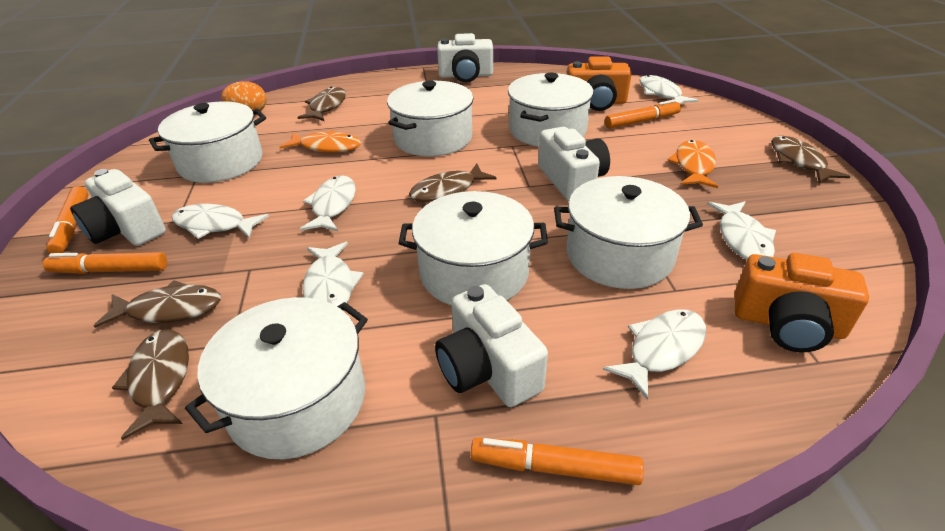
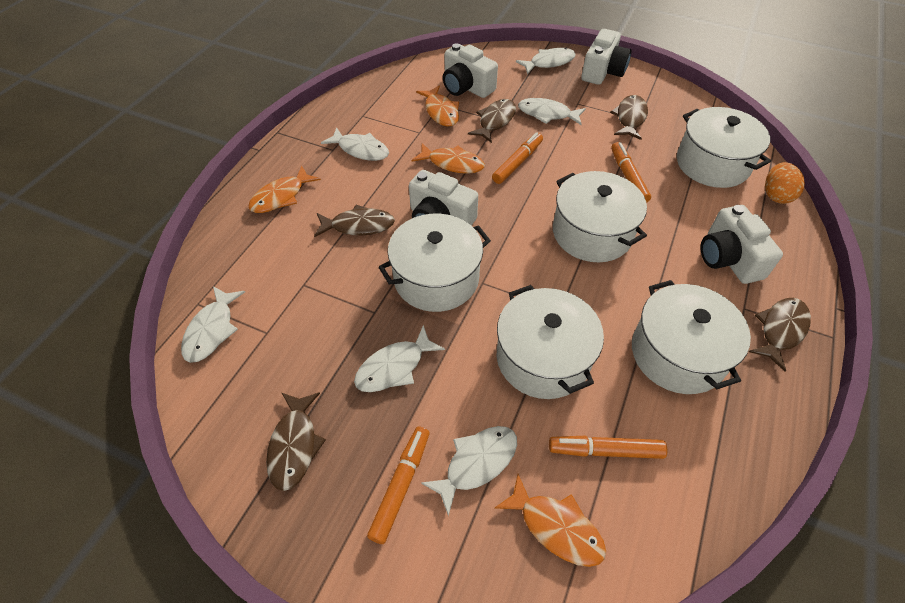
orange camera: 2 -> 0
orange fish: 2 -> 4
white pot: 6 -> 5

